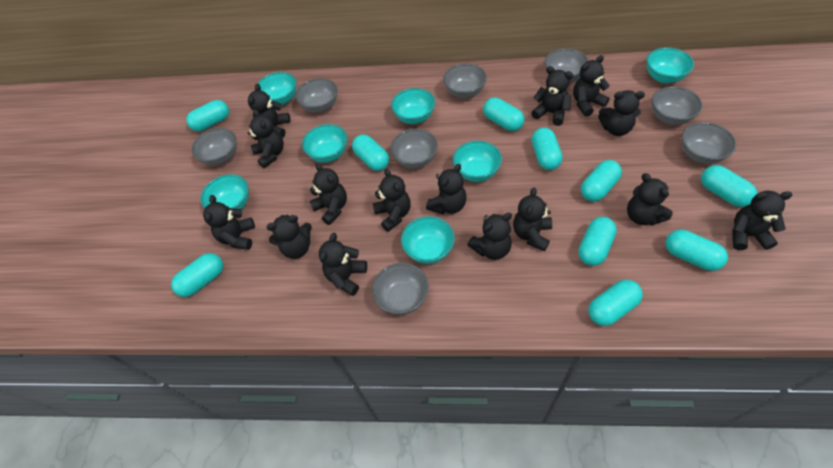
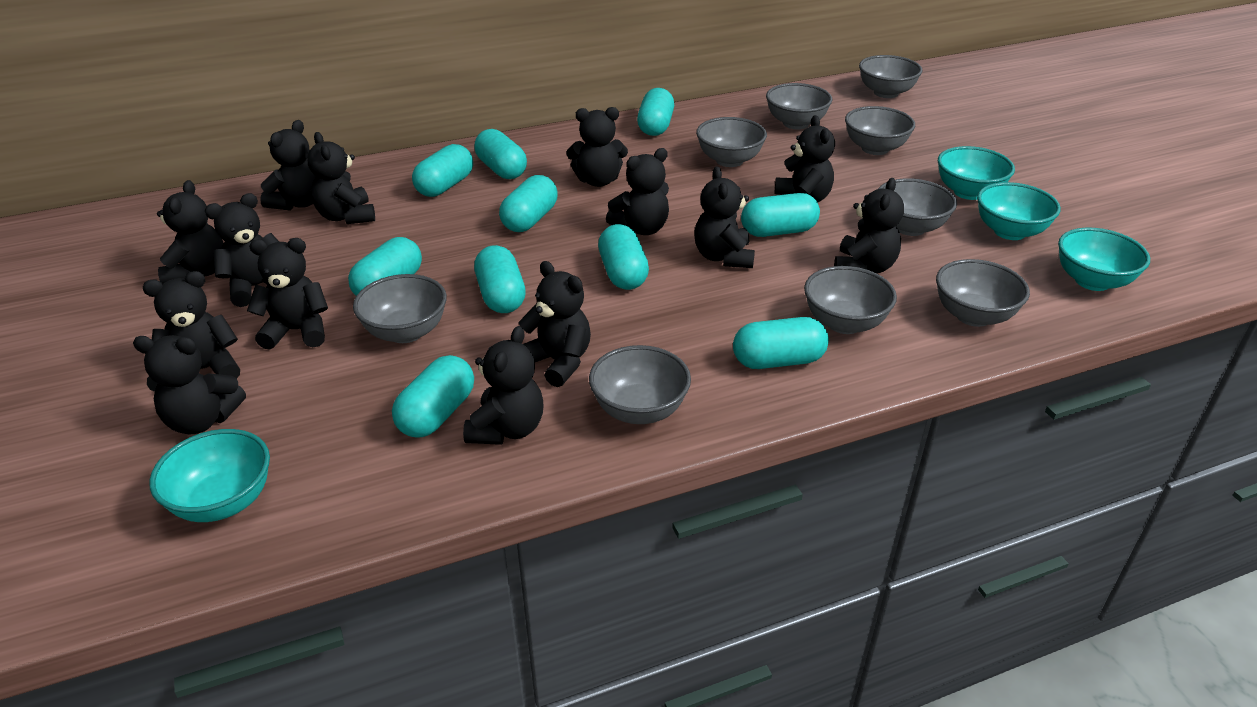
black teddy bear: 15 -> 14
grey bowl: 8 -> 9
turquoise bowl: 7 -> 4

